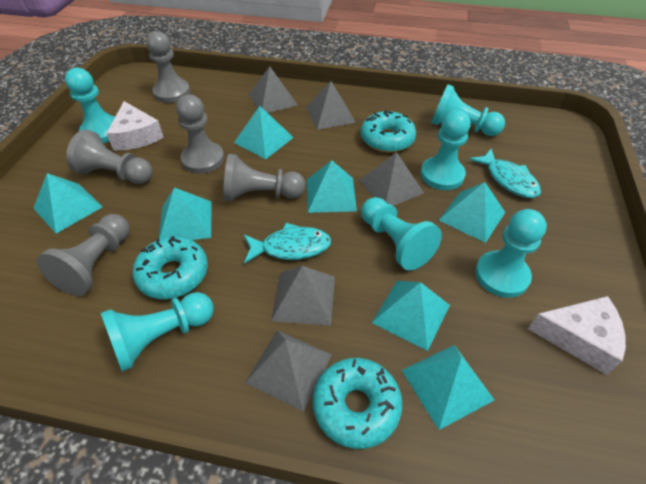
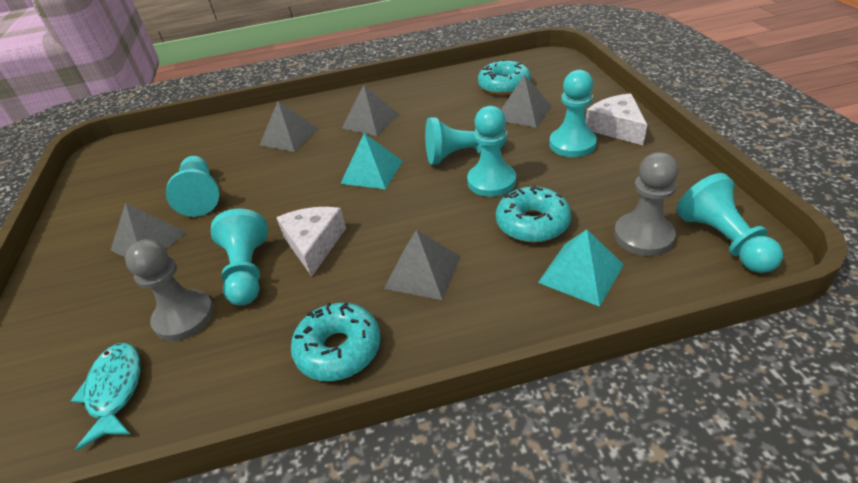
grey pawn: 5 -> 2
turquoise fish: 2 -> 1
turquoise pyramid: 7 -> 2

